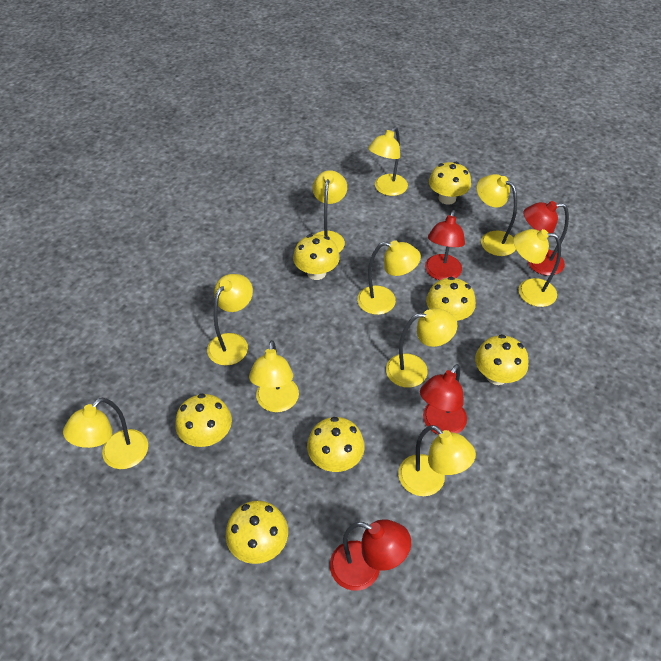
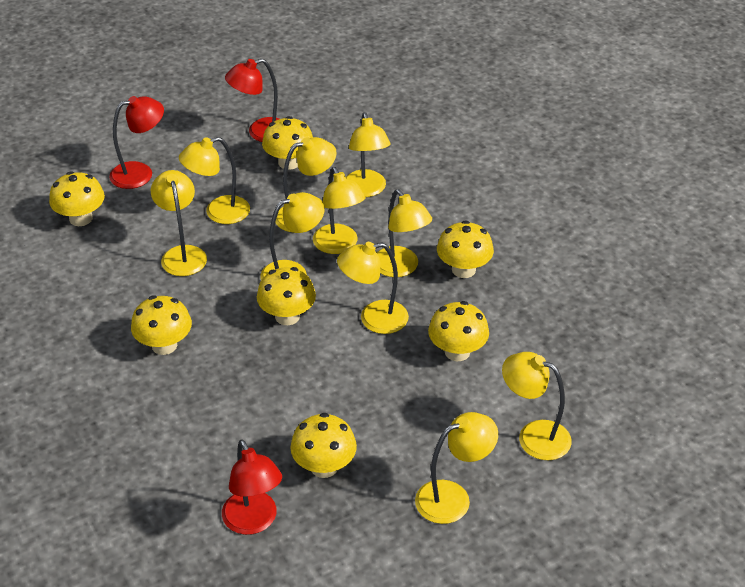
red lamp: 4 -> 3

